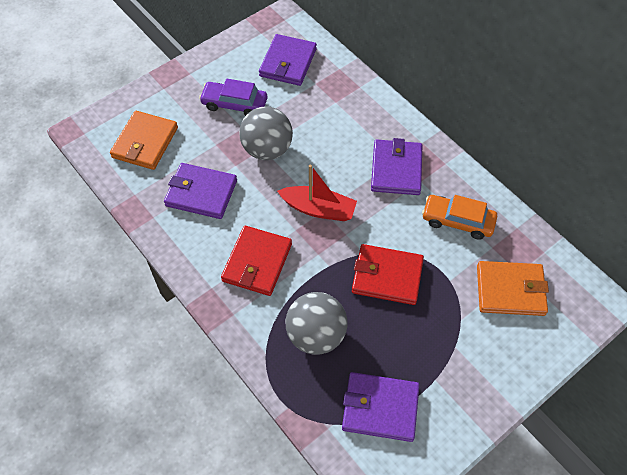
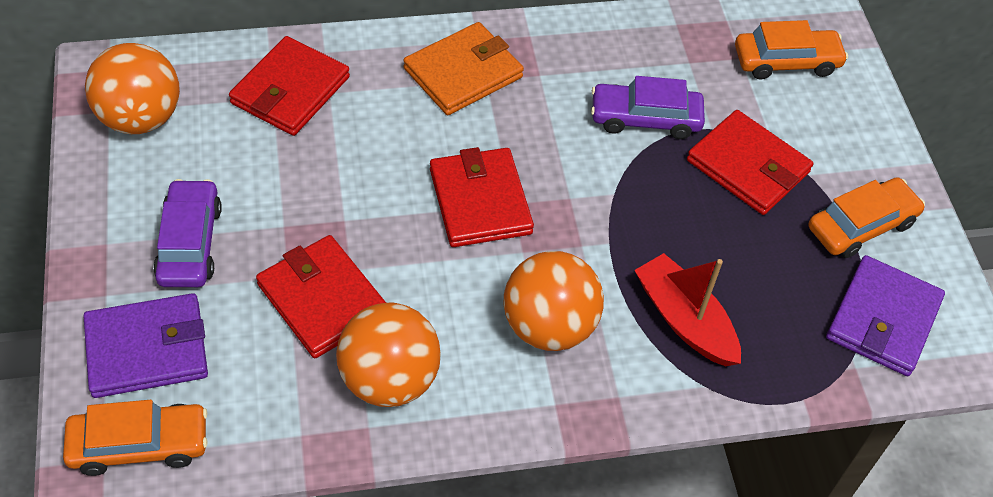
grey ball: 2 -> 0
orange ball: 0 -> 3
orange car: 1 -> 3
orange wallet: 2 -> 1
purple car: 1 -> 2
purple wallet: 4 -> 2
red wallet: 2 -> 4

